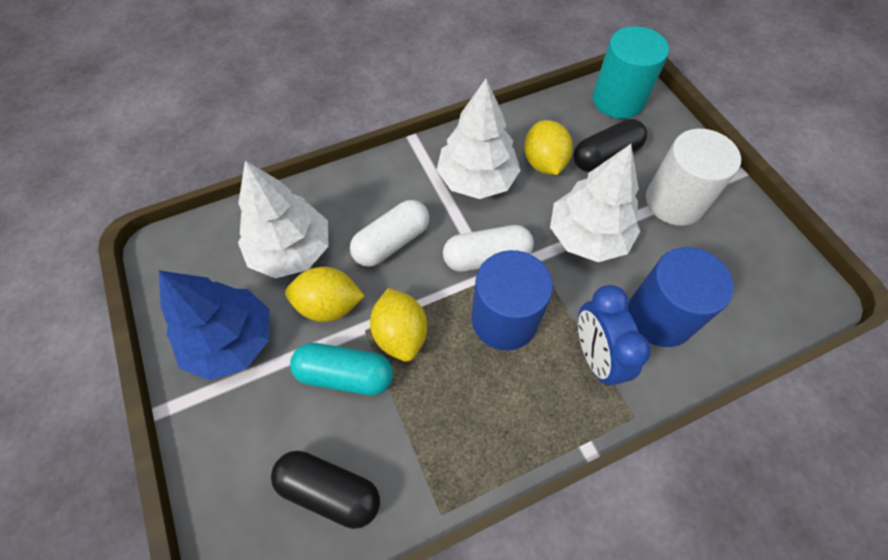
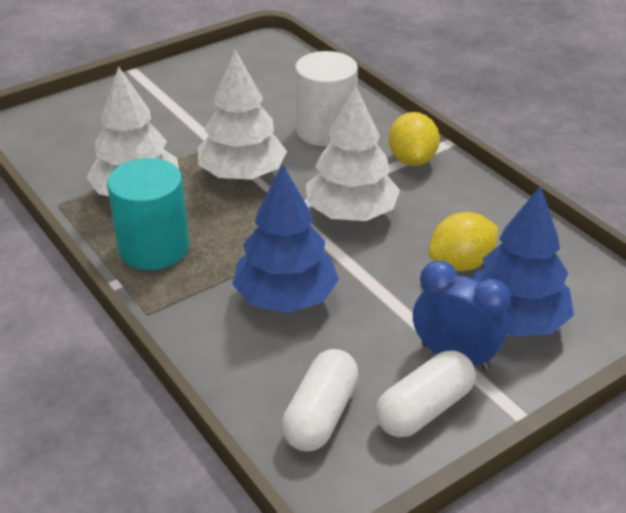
black capsule: 2 -> 0
blue cylinder: 2 -> 0
blue tree: 1 -> 2
turquoise capsule: 1 -> 0
yellow lemon: 3 -> 2

